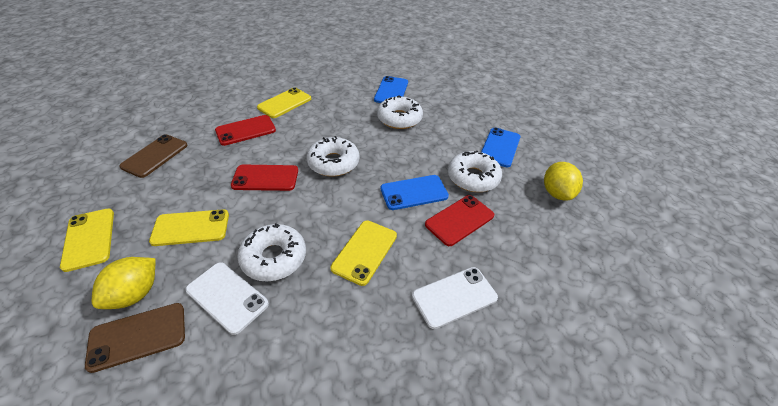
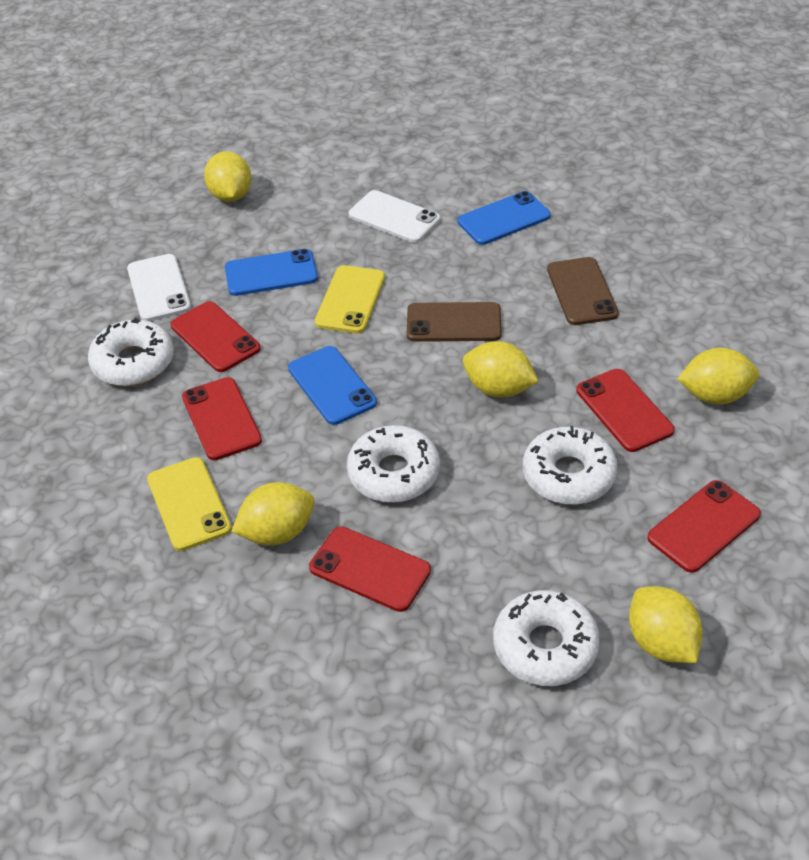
red phone: 3 -> 5
yellow lemon: 2 -> 5
yellow phone: 4 -> 2

